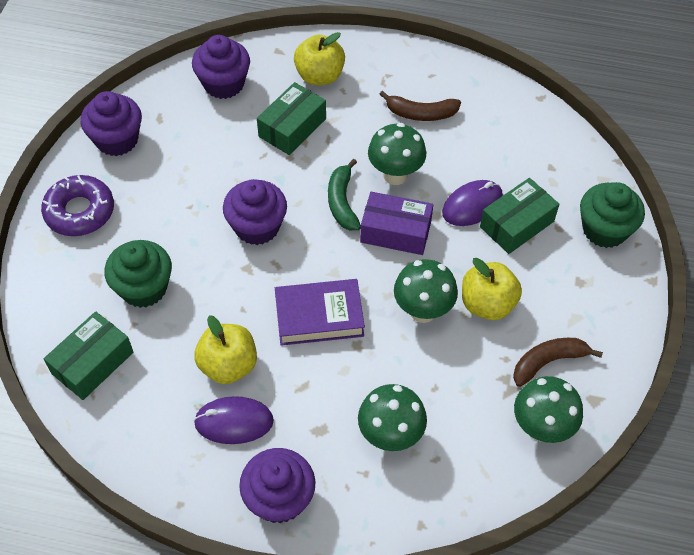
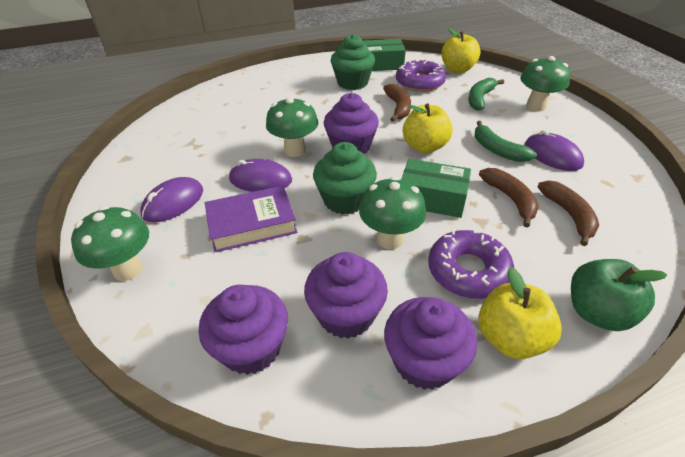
brown banana: 2 -> 3
green apple: 0 -> 1
green banana: 1 -> 2
green box: 3 -> 2
purple box: 1 -> 0
purple donut: 1 -> 2
purple mouse: 2 -> 3

